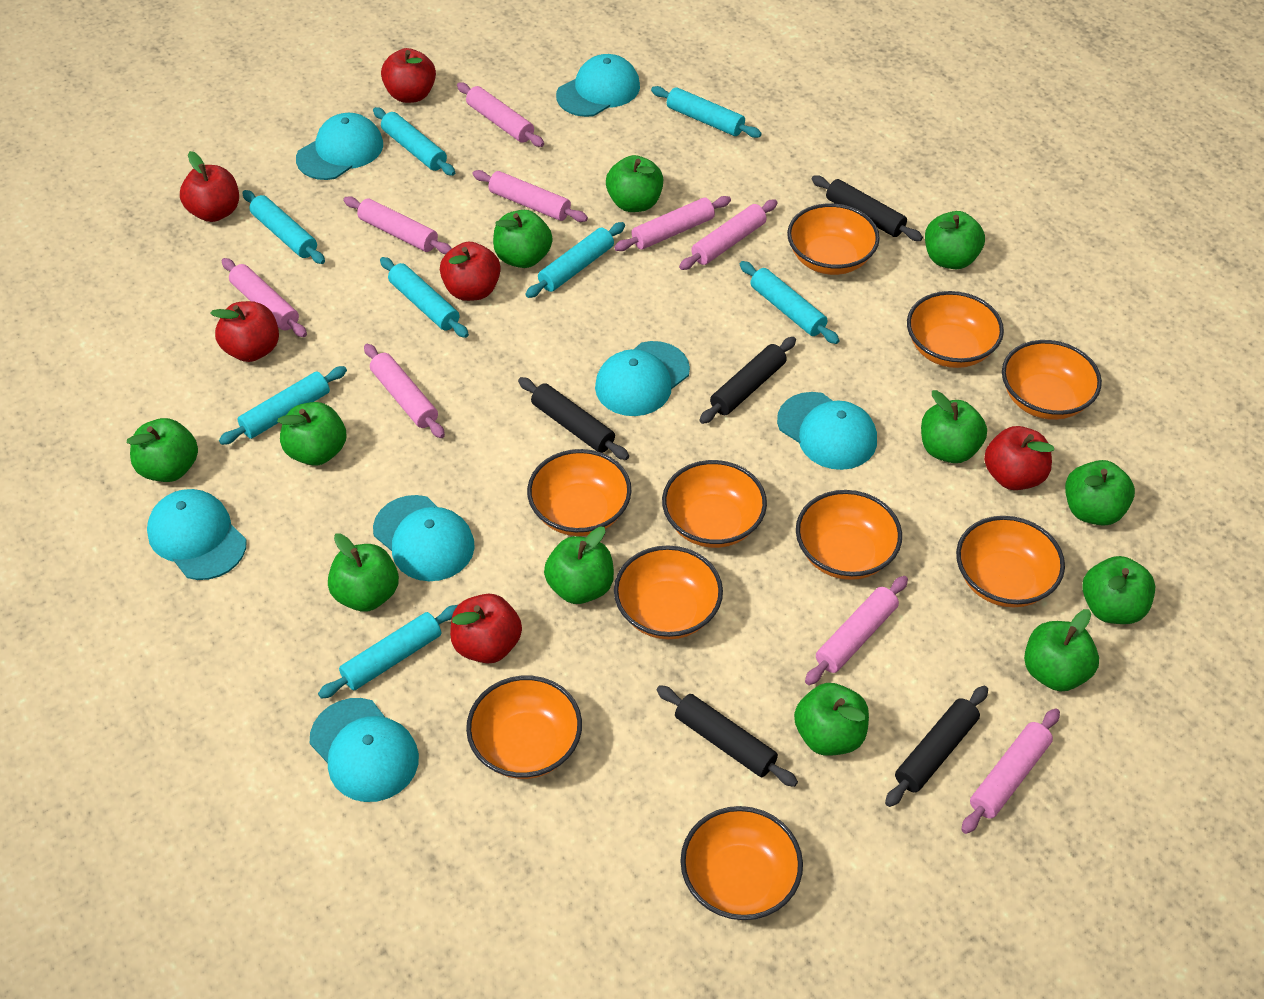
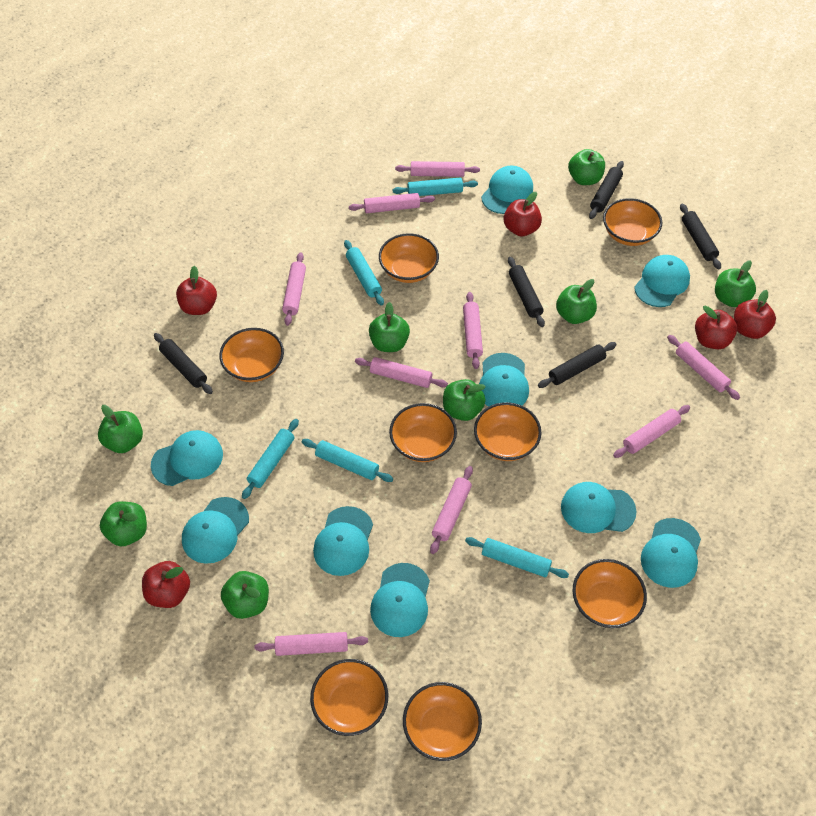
green apple: 12 -> 8
orange bowl: 10 -> 8
red apple: 6 -> 5
turquoise cap: 7 -> 9
turquoise rolling pin: 8 -> 5

